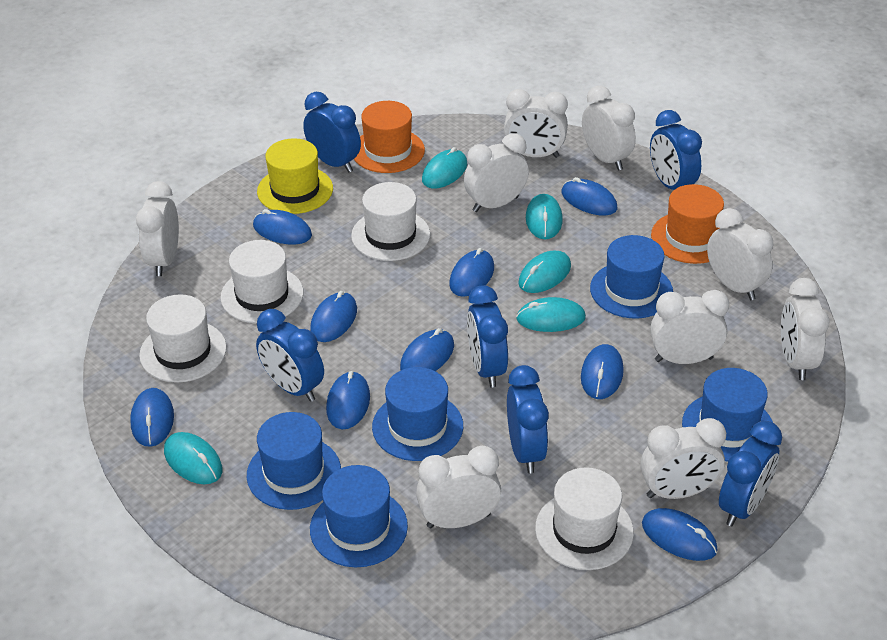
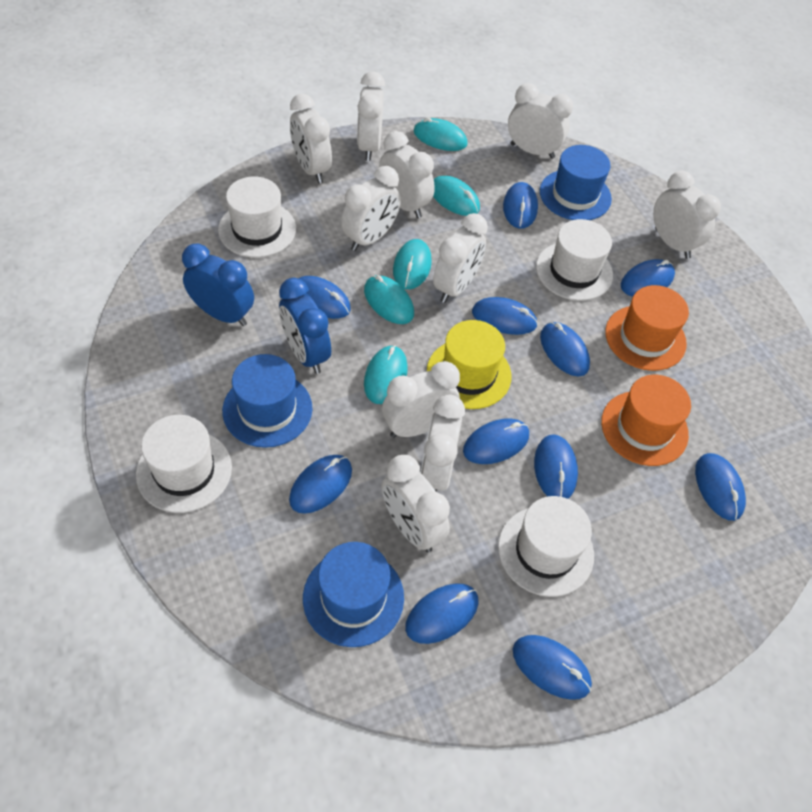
blue clock: 6 -> 2
blue hat: 5 -> 3
blue mouse: 9 -> 11
white clock: 9 -> 10

